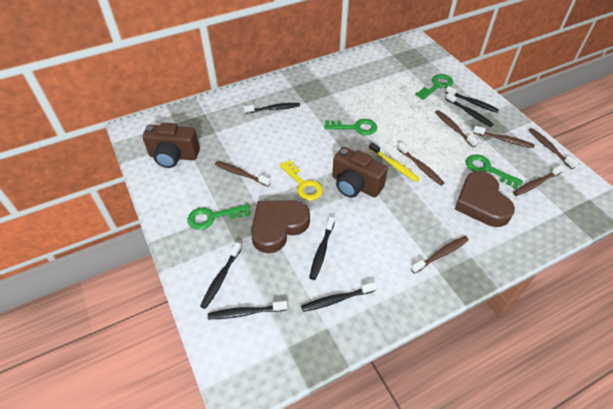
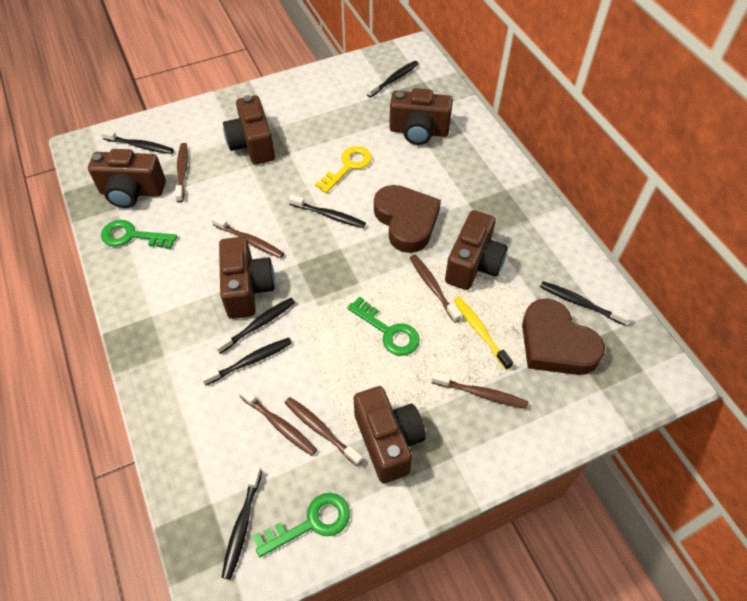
brown camera: 2 -> 6
brown toothbrush: 7 -> 6
green key: 4 -> 3

